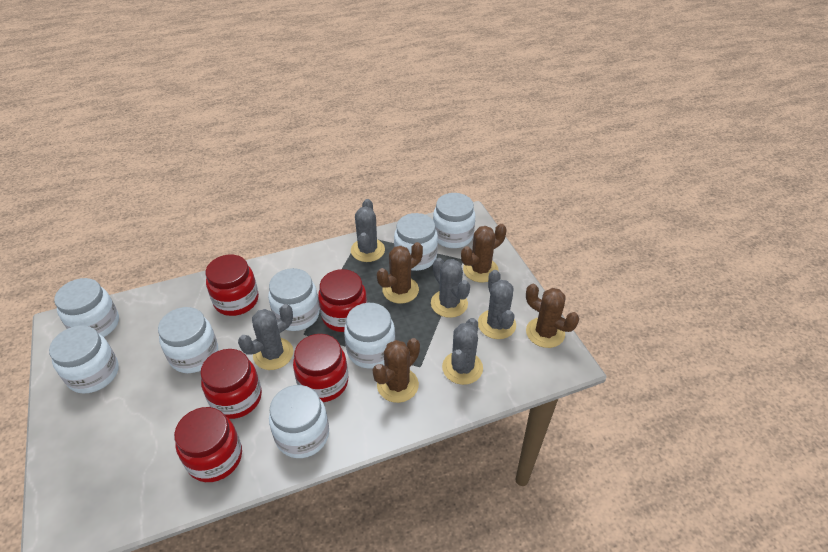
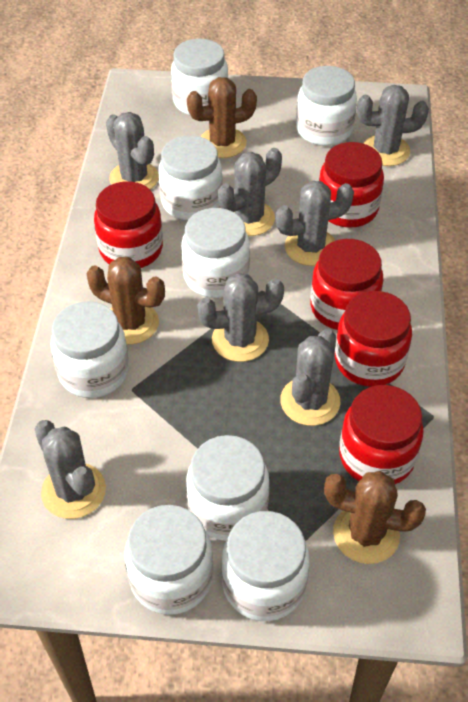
brown cactus: 4 -> 3
grey cactus: 5 -> 7

